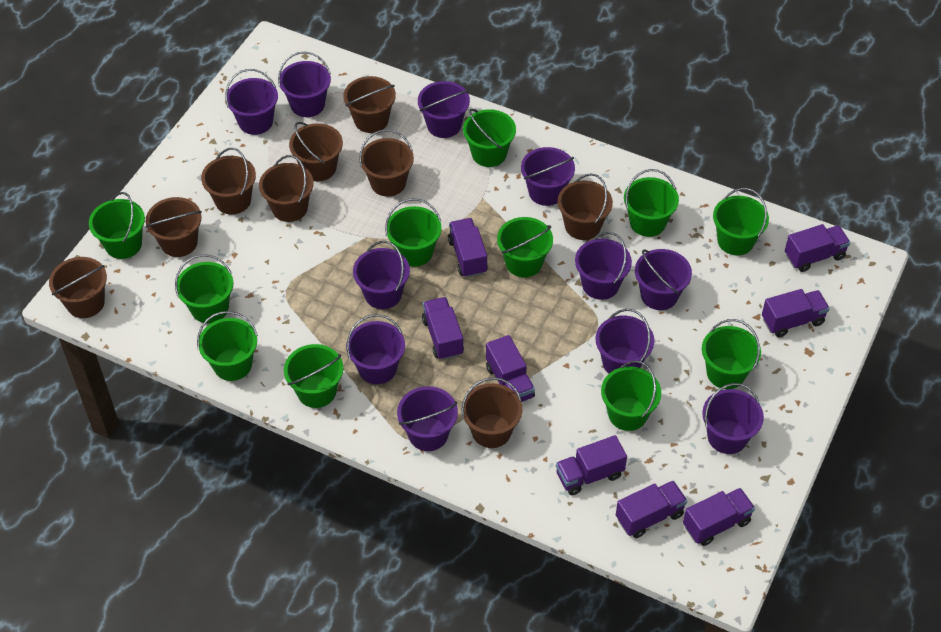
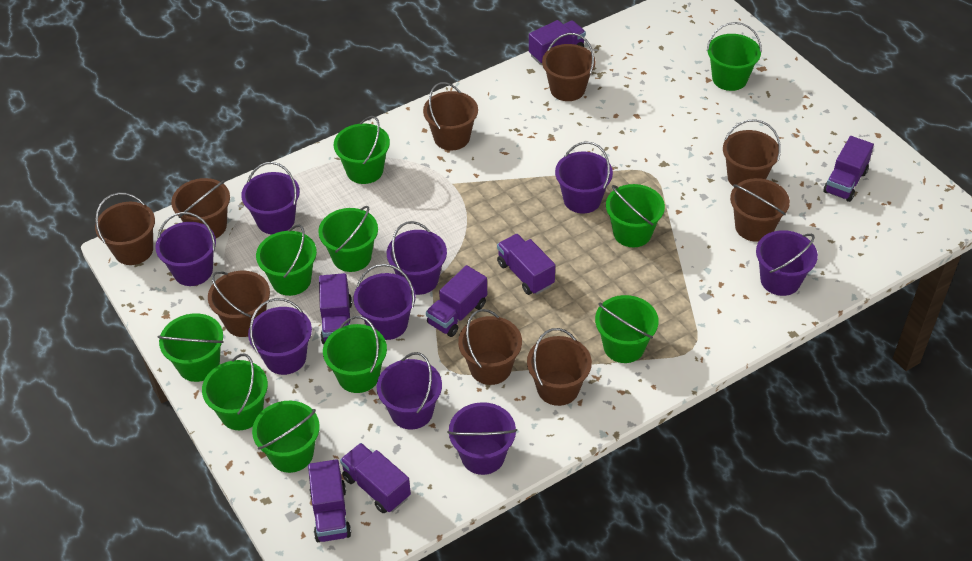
green bucket: 11 -> 10
purple bucket: 11 -> 9
purple truck: 8 -> 7

